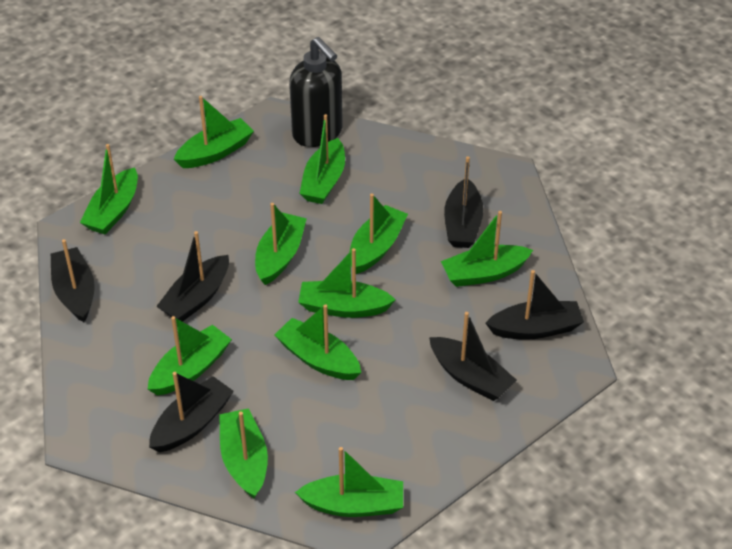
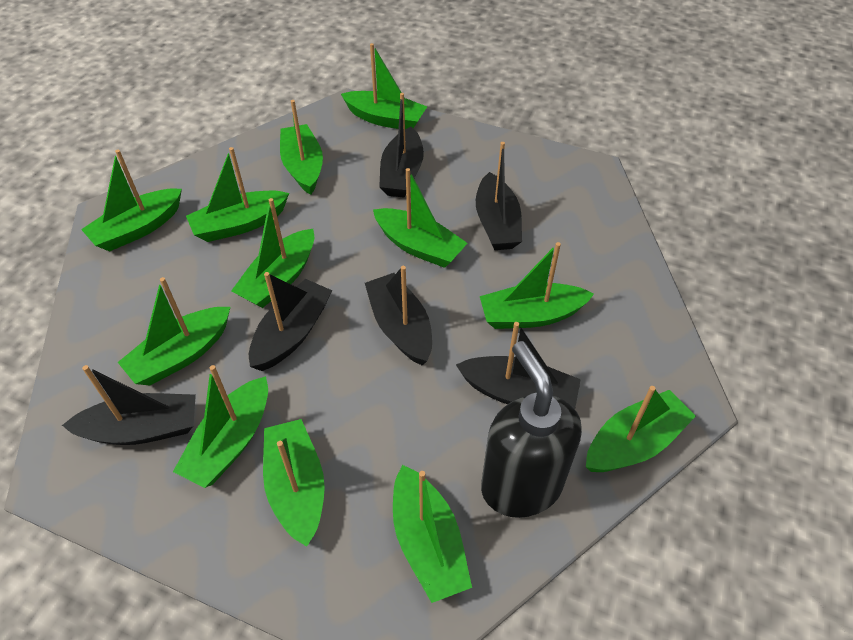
green boat: 11 -> 12

